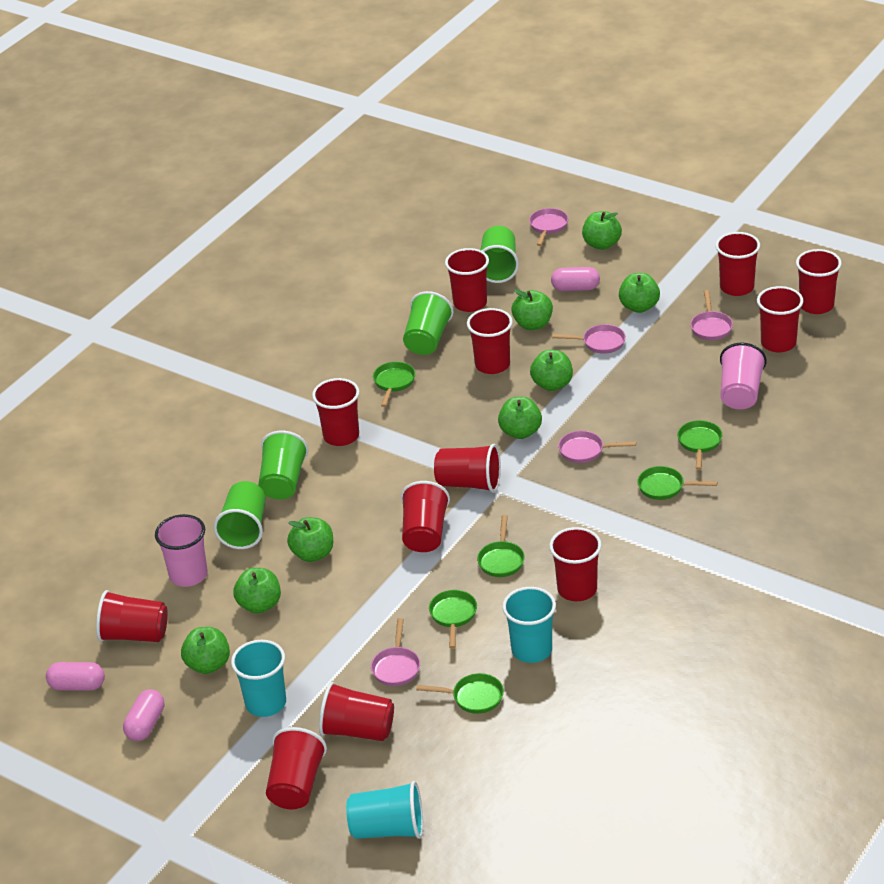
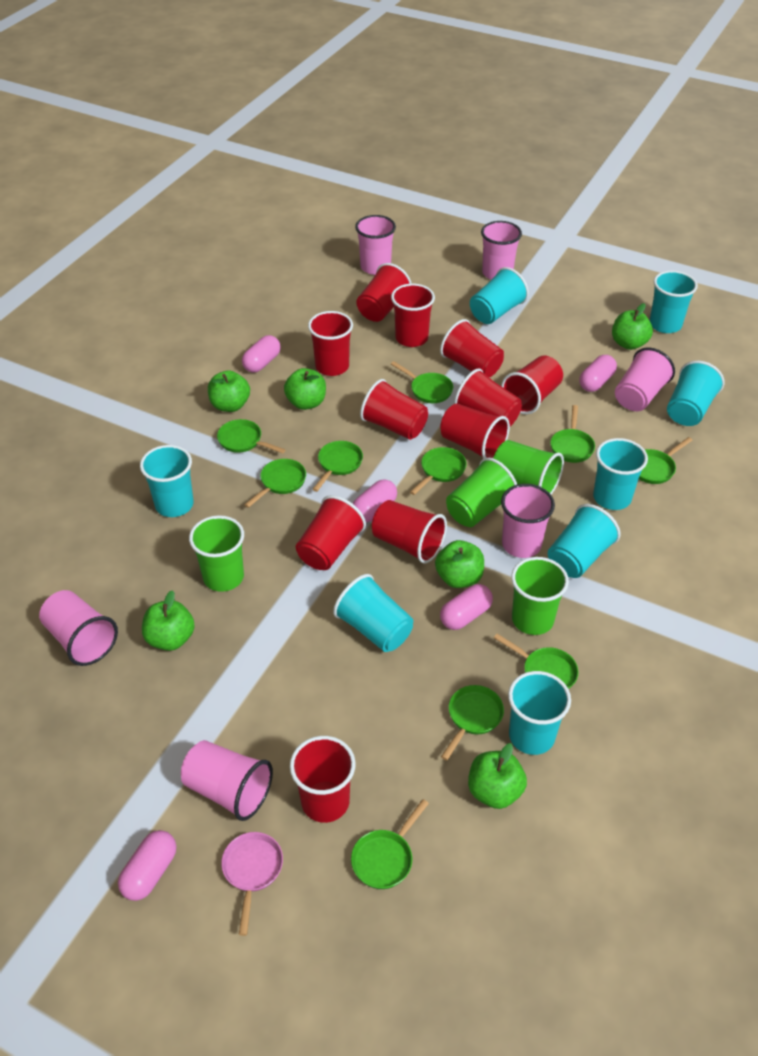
green apple: 8 -> 6
green pan: 6 -> 10
pink capsule: 3 -> 5
pink cup: 2 -> 6
pink pan: 5 -> 1
red cup: 12 -> 11
turquoise cup: 3 -> 8

